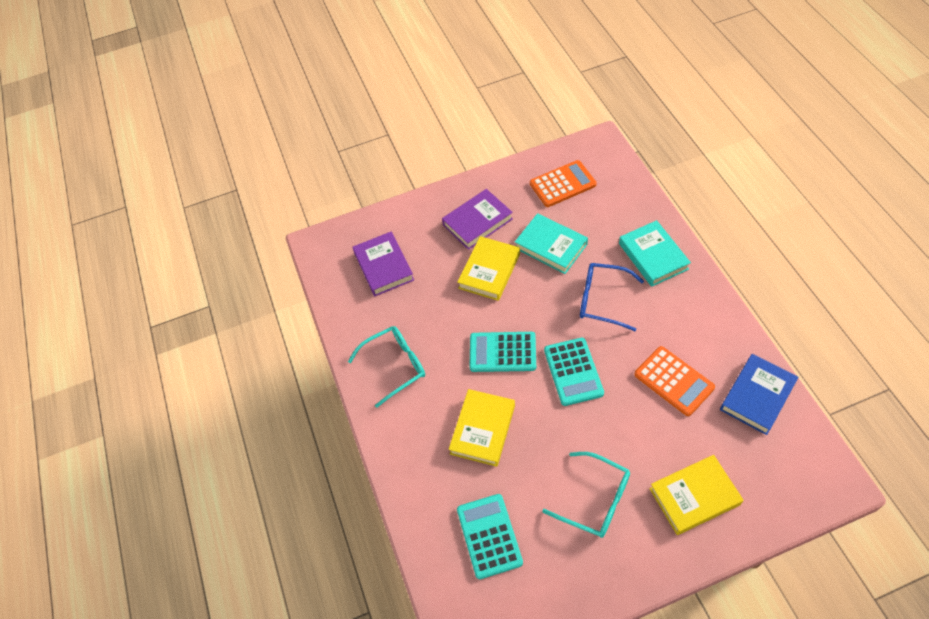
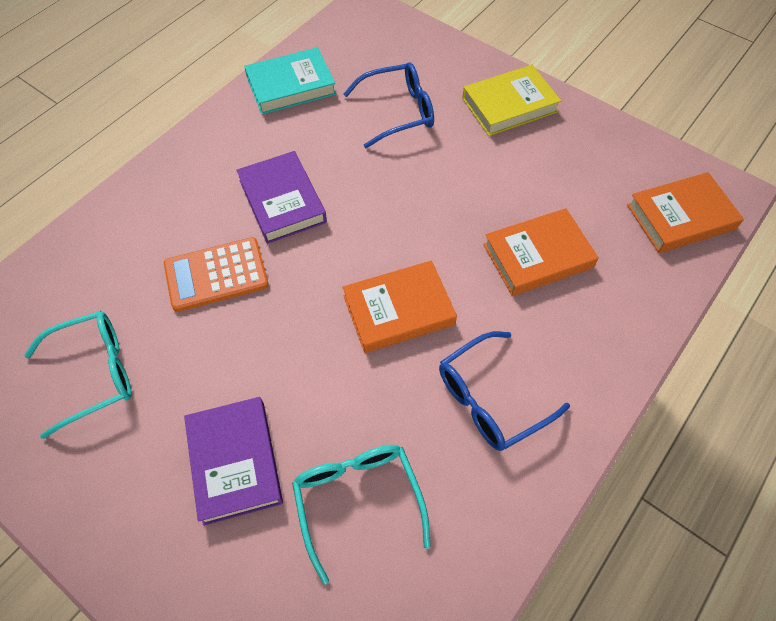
blue book: 1 -> 0
blue glasses: 1 -> 2
orange book: 0 -> 3
orange calculator: 2 -> 1
turquoise book: 2 -> 1
turquoise calculator: 3 -> 0
yellow book: 3 -> 1

